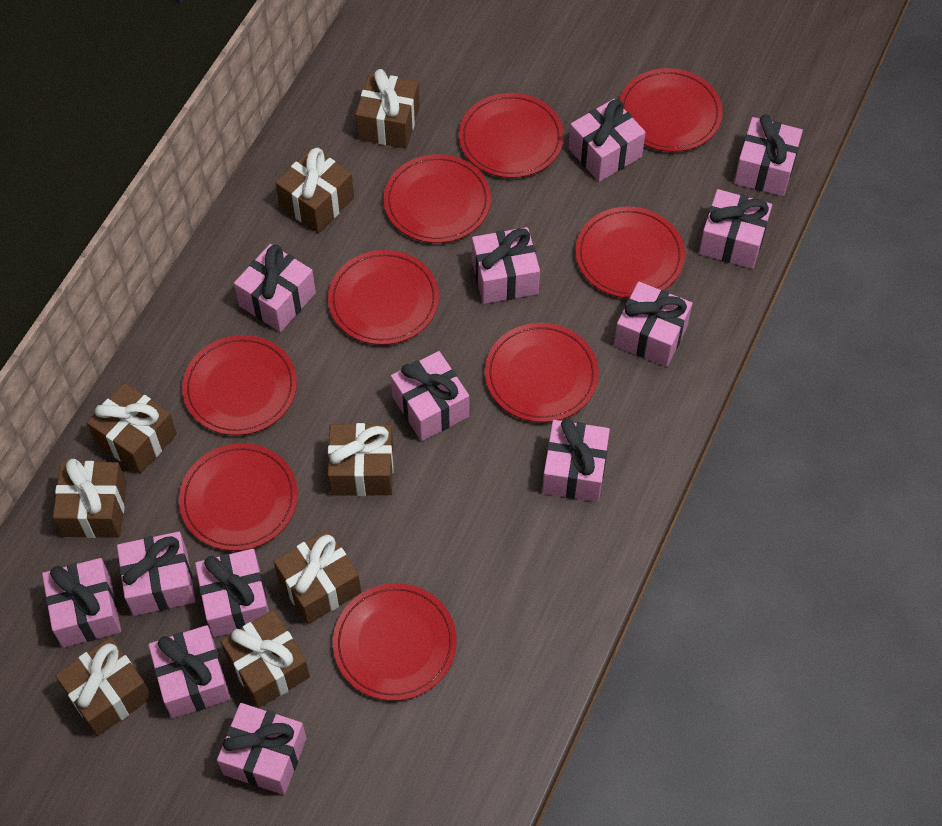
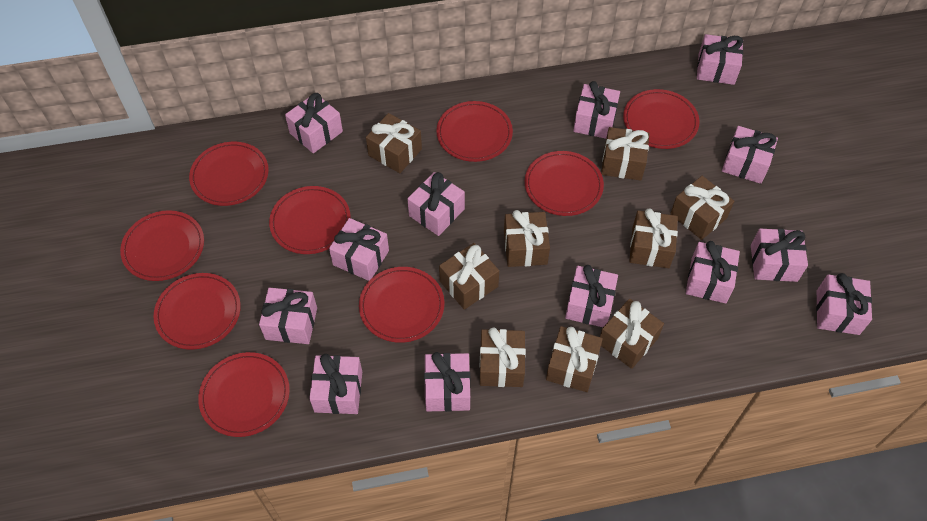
brown gift: 8 -> 9

